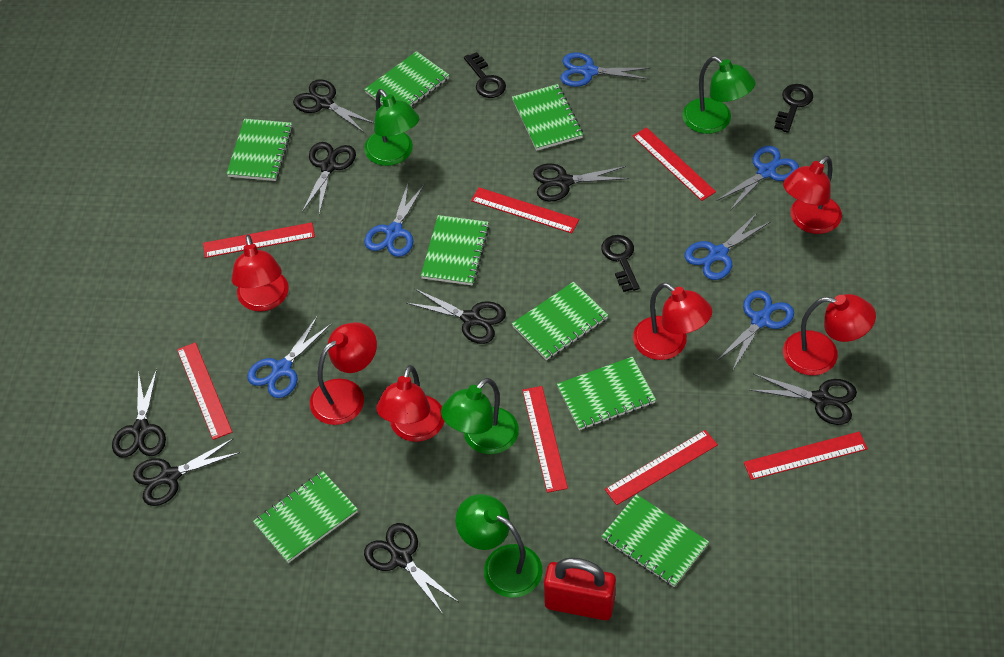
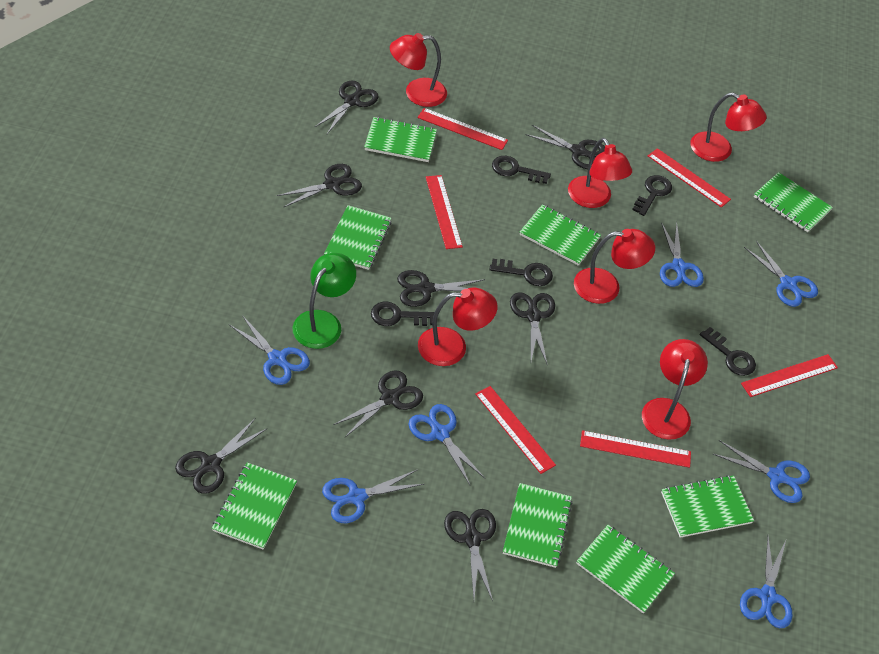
black key: 3 -> 5
blue scissors: 6 -> 7
green lamp: 4 -> 1
red padlock: 1 -> 0
red ruler: 7 -> 6

